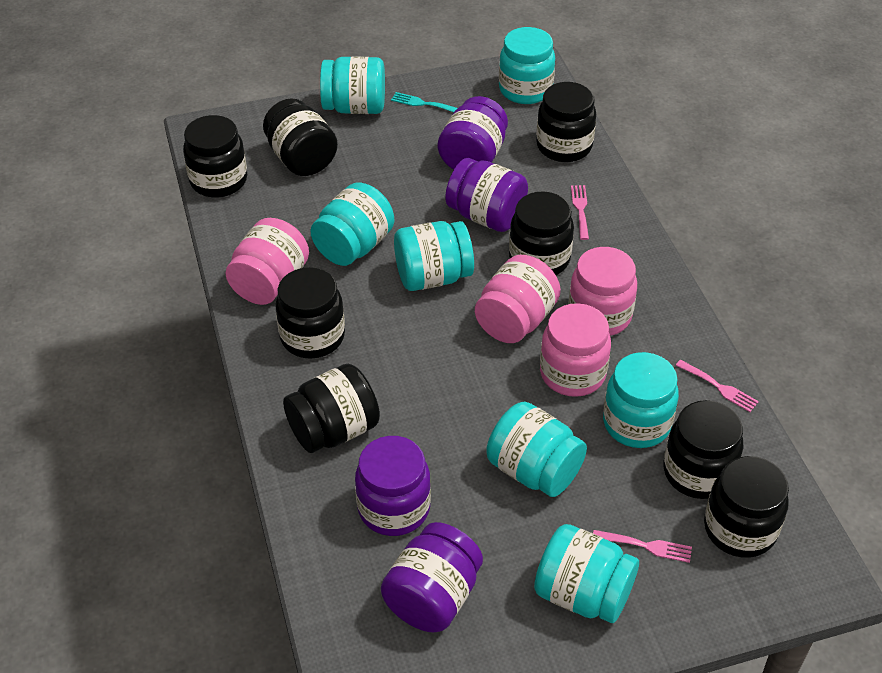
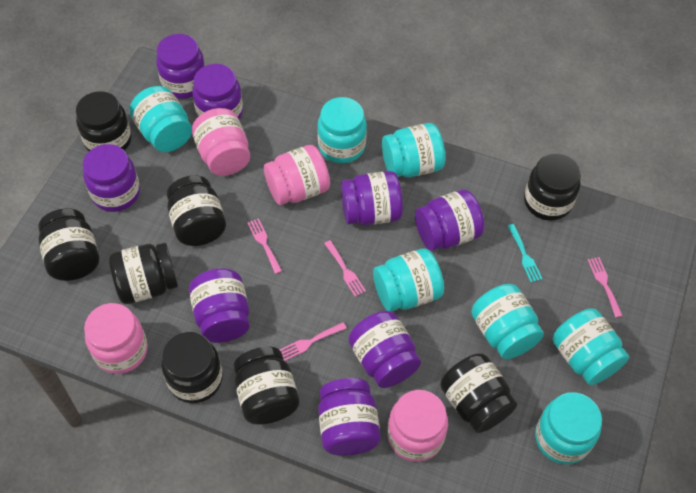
pink fork: 3 -> 4
purple jar: 4 -> 8

